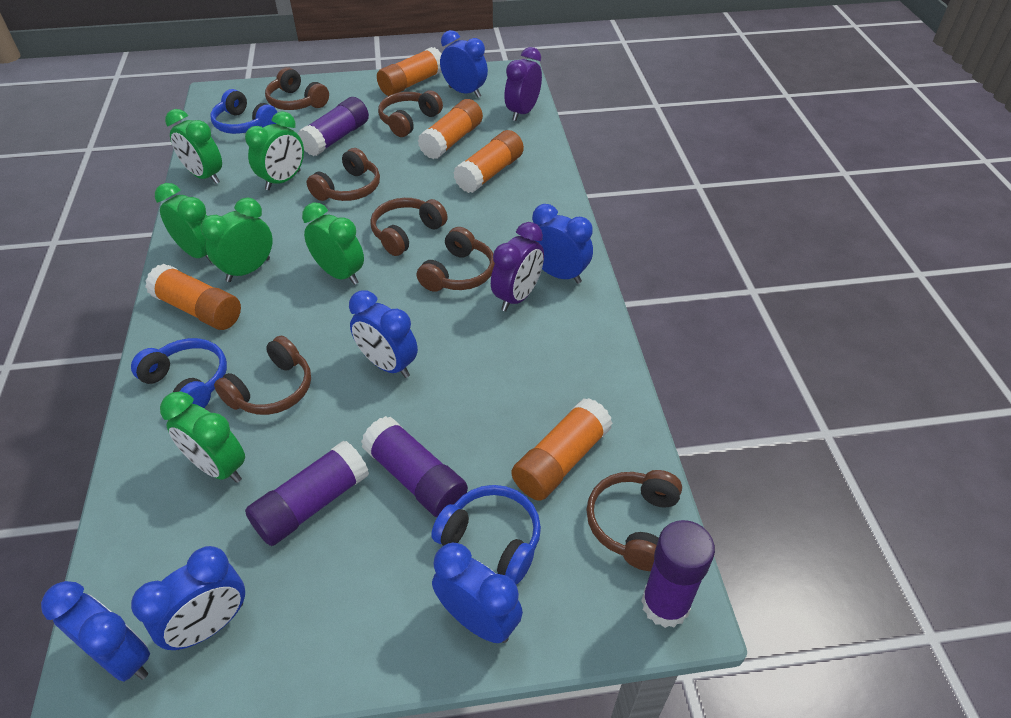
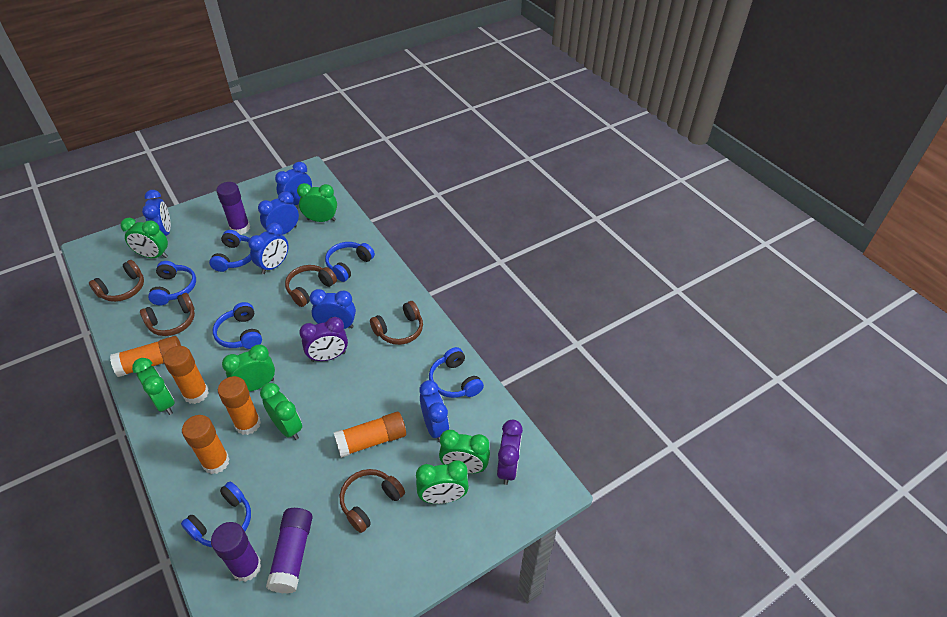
blue headphones: 3 -> 6
brown headphones: 7 -> 5
green clock: 6 -> 7
purple glue stick: 4 -> 3

